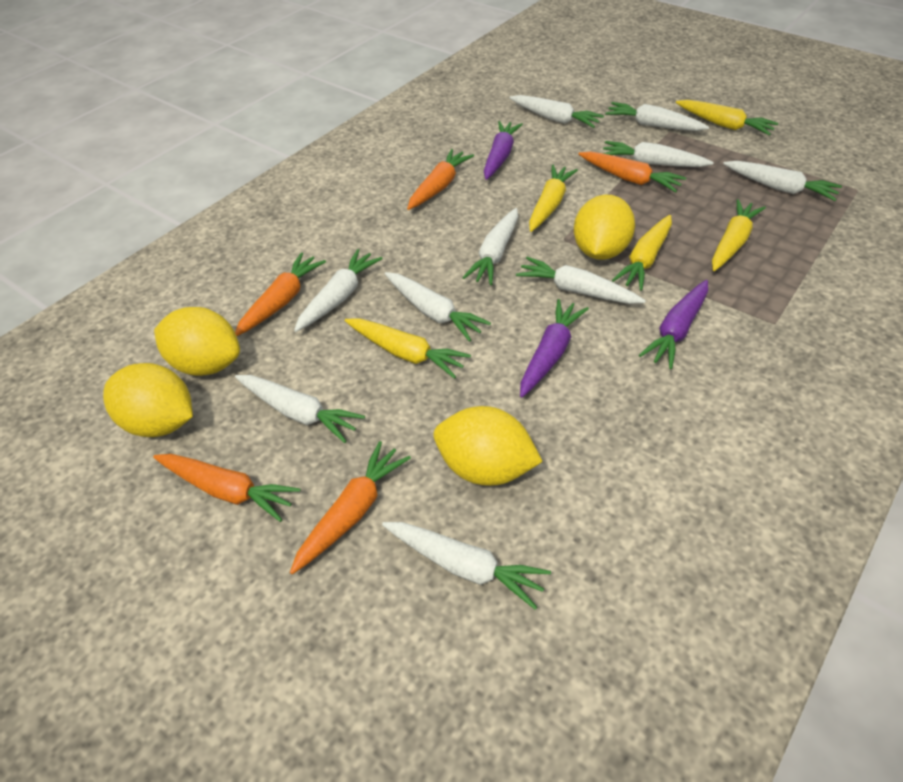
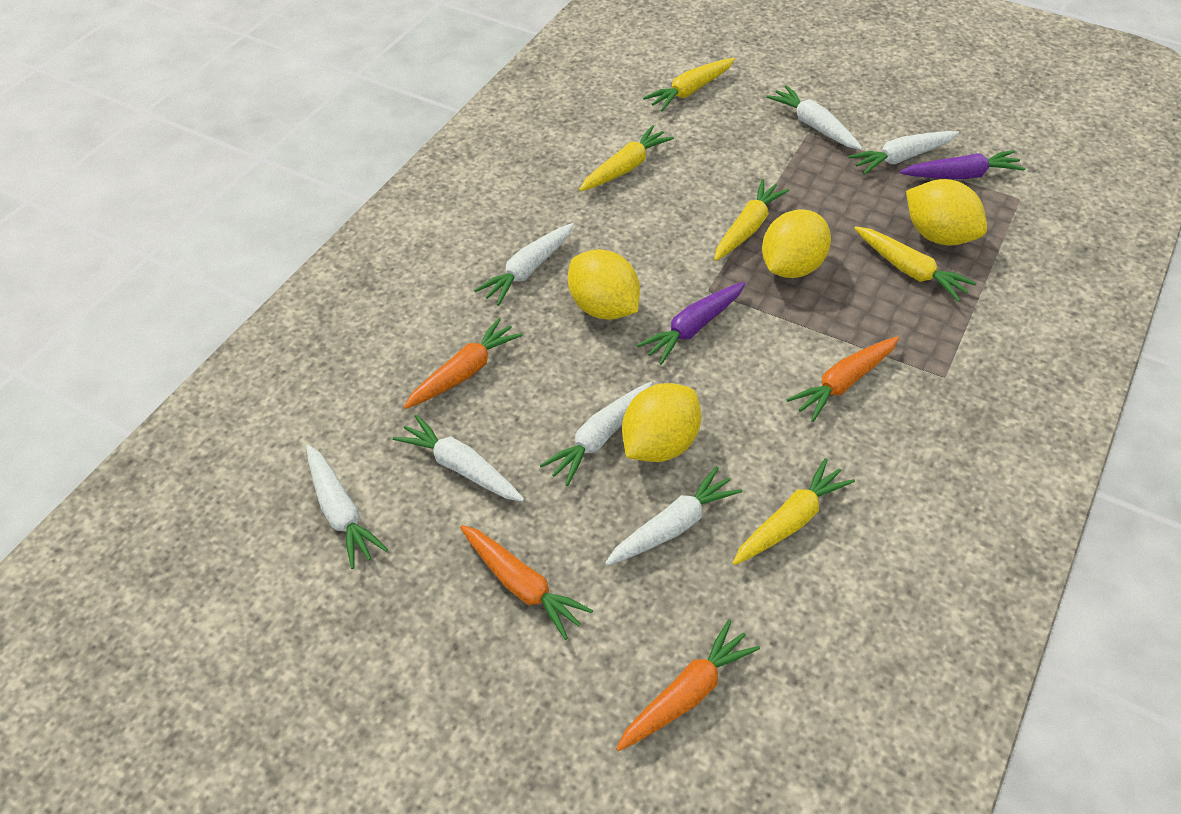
orange carrot: 5 -> 4
purple carrot: 3 -> 2
white carrot: 10 -> 7

